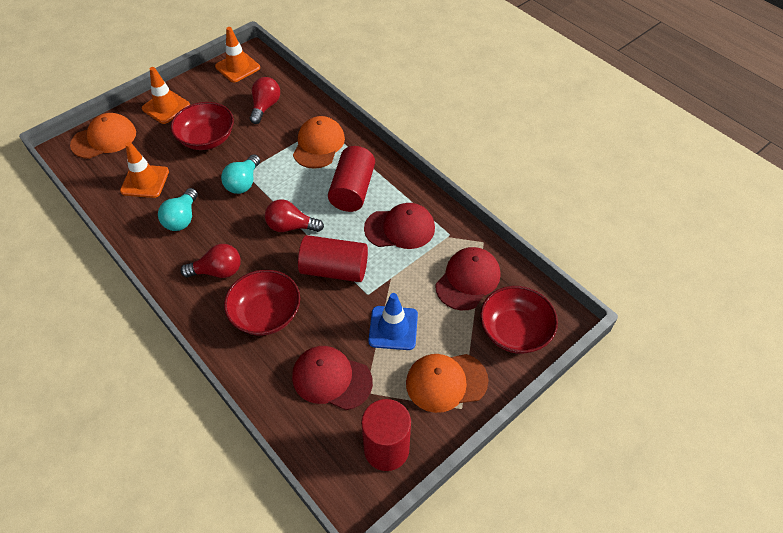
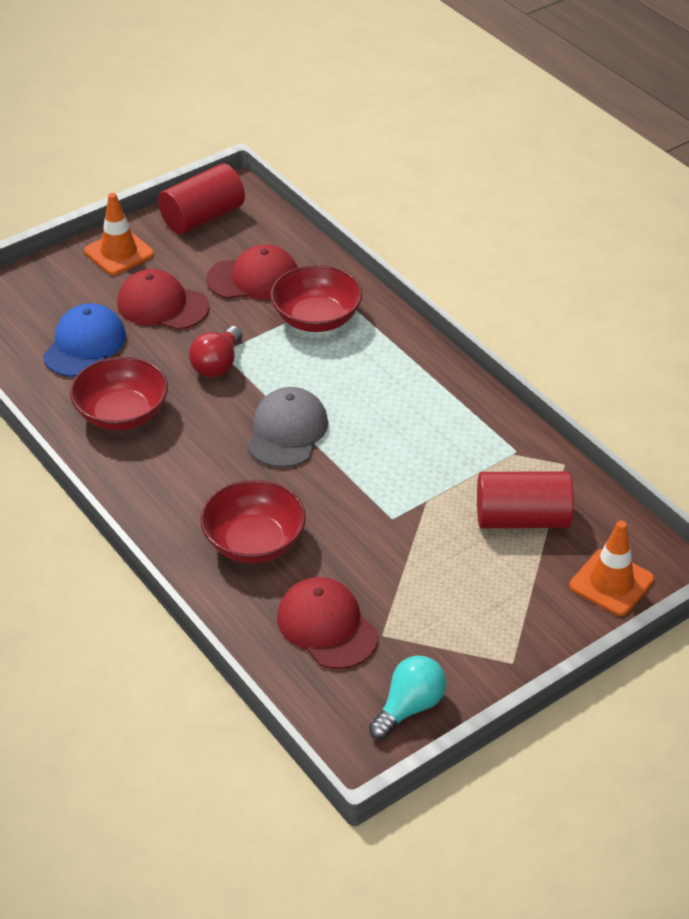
blue cap: 0 -> 1
blue traffic cone: 1 -> 0
grey cap: 0 -> 1
orange cap: 3 -> 0
orange traffic cone: 3 -> 2
red cylinder: 3 -> 2
red light bulb: 3 -> 1
turquoise light bulb: 2 -> 1

